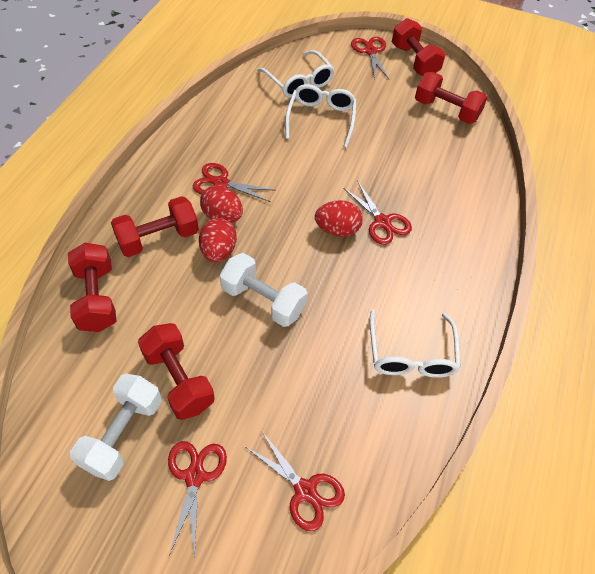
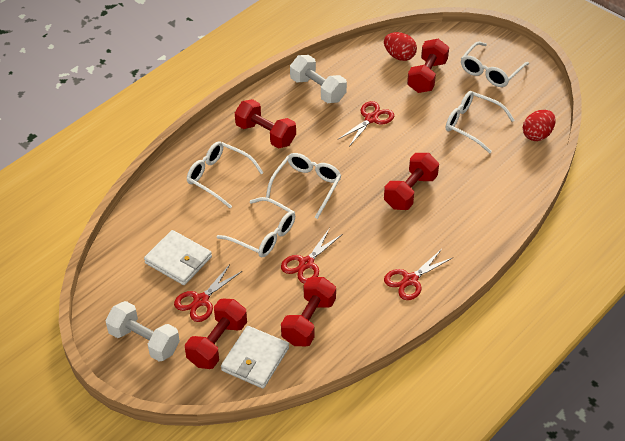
red egg: 3 -> 2
red scissors: 5 -> 4
white glasses: 3 -> 5
white wallet: 0 -> 2

